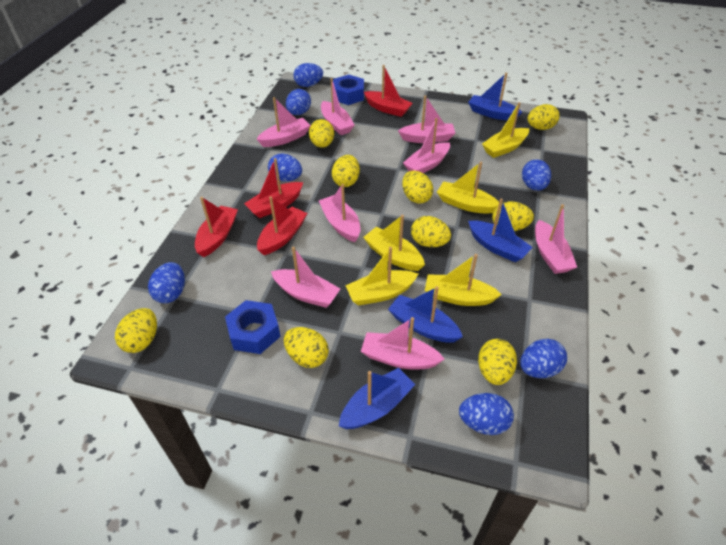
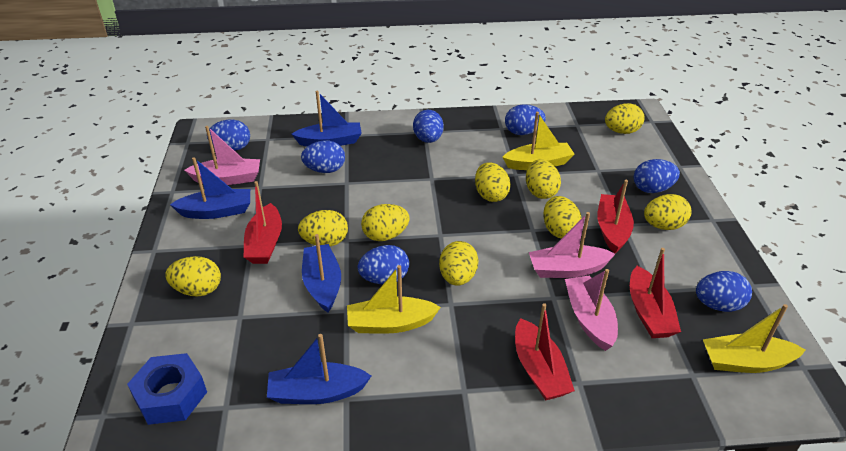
blue nut: 2 -> 1
pink boat: 8 -> 3
yellow boat: 5 -> 3

